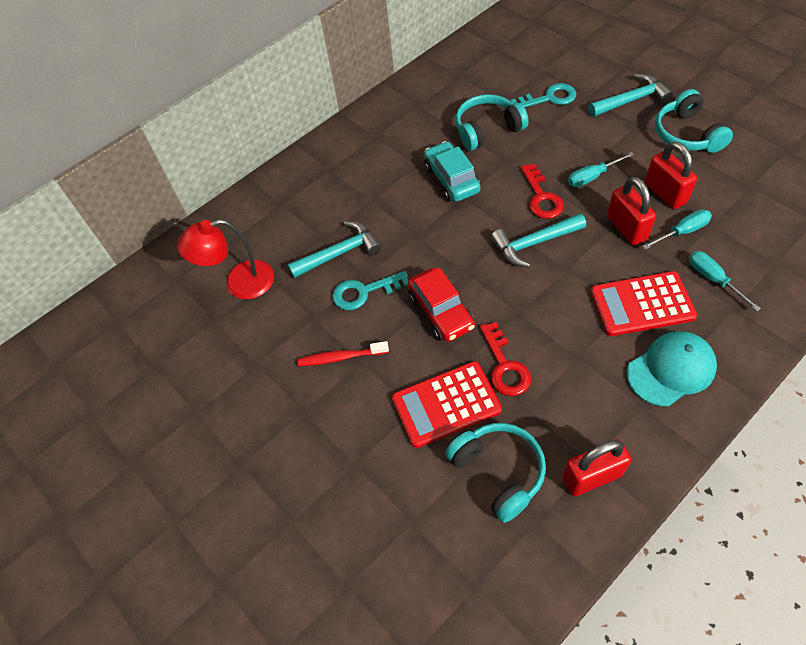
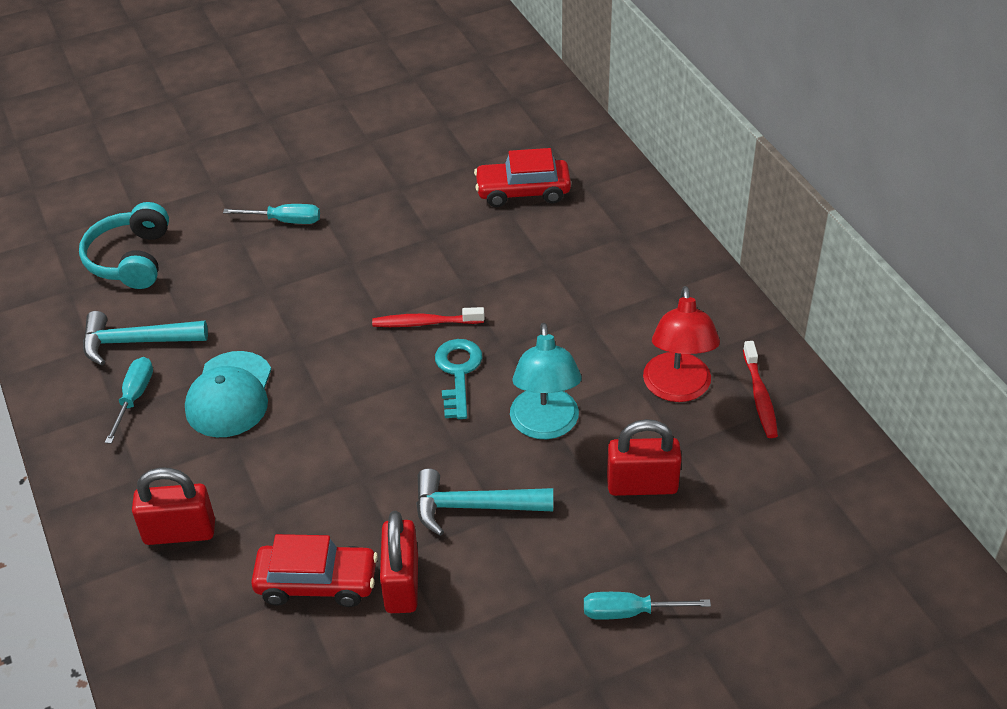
red calculator: 2 -> 0
red car: 1 -> 2
red key: 2 -> 0
red toothbrush: 1 -> 2
turquoise car: 1 -> 0
turquoise hammer: 3 -> 2
turquoise headphones: 3 -> 1
turquoise key: 2 -> 1
turquoise lamp: 0 -> 1

